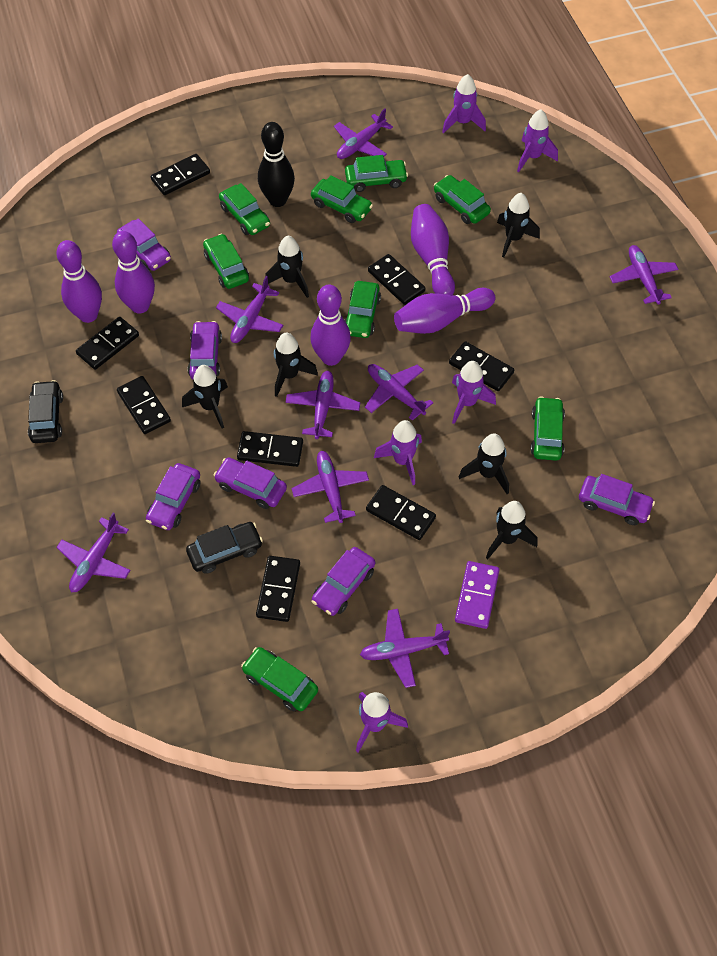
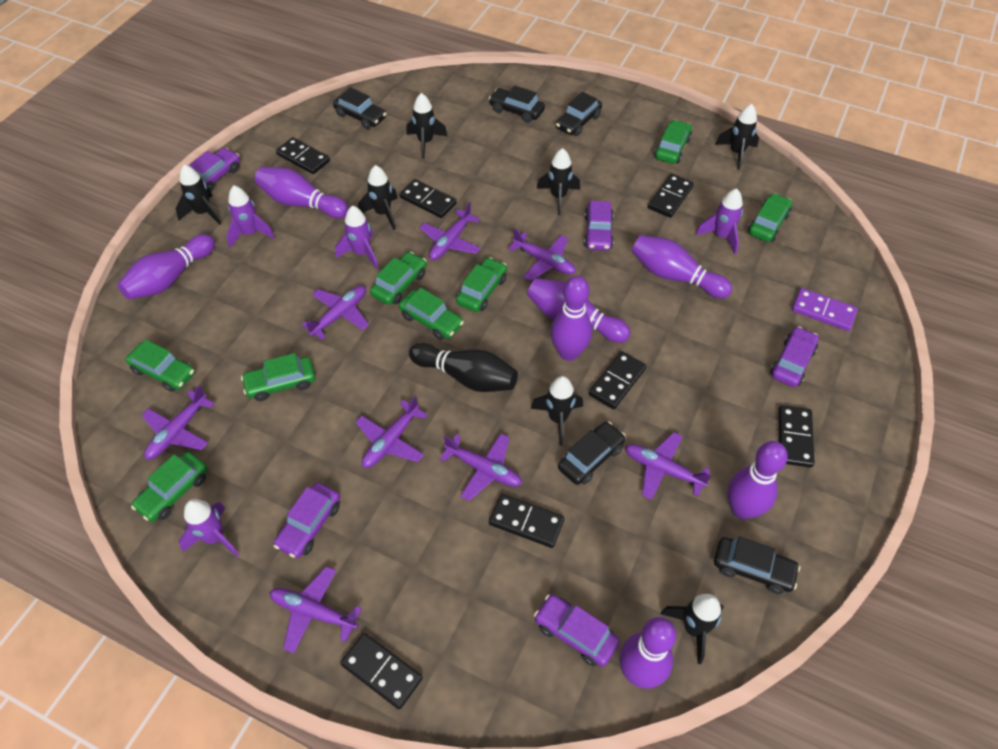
black car: 2 -> 5
black domino: 8 -> 7
black rocket: 6 -> 7
purple bowling pin: 5 -> 7
purple car: 6 -> 5
purple rocket: 5 -> 4

